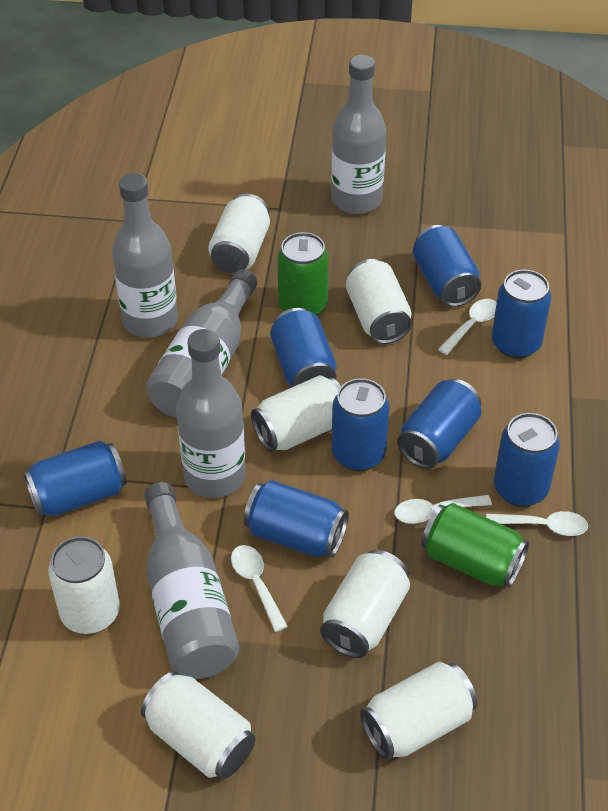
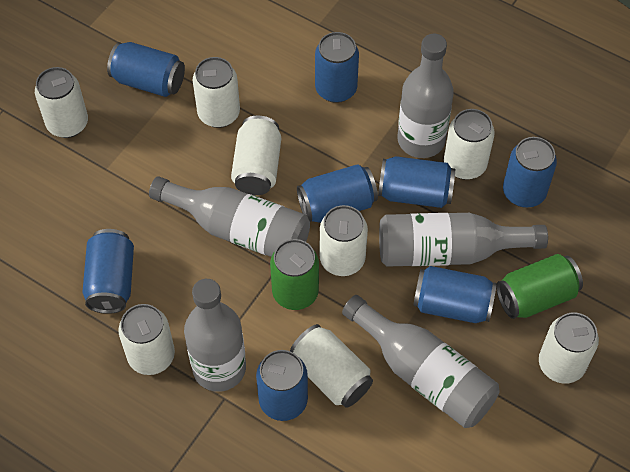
white can: 7 -> 8
white spoon: 4 -> 0

